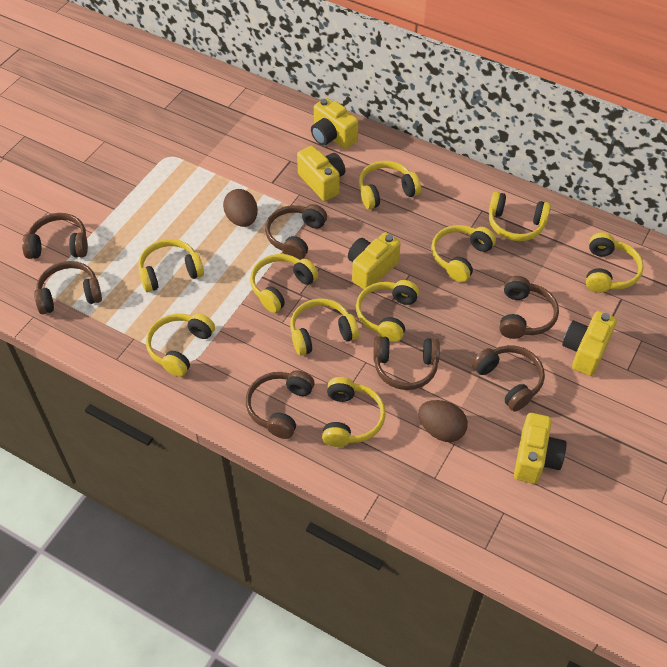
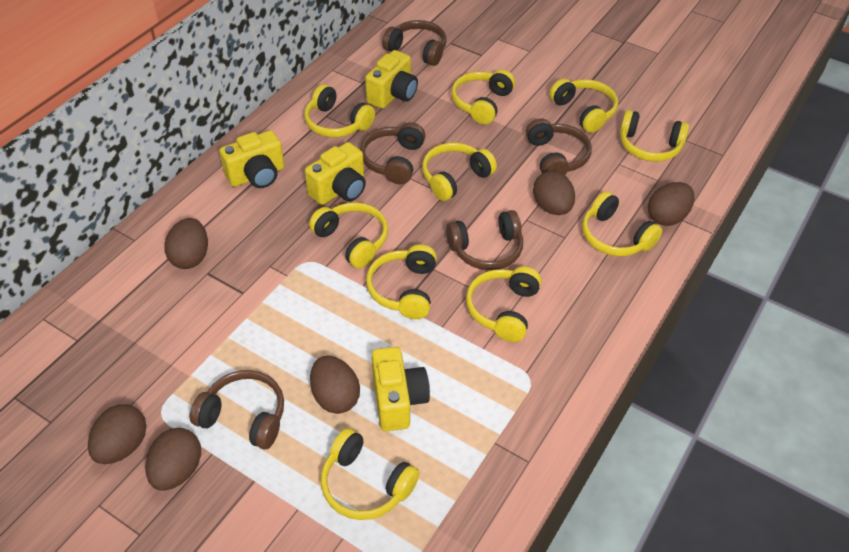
brown egg: 2 -> 6
brown headphones: 7 -> 5
yellow camera: 5 -> 4

